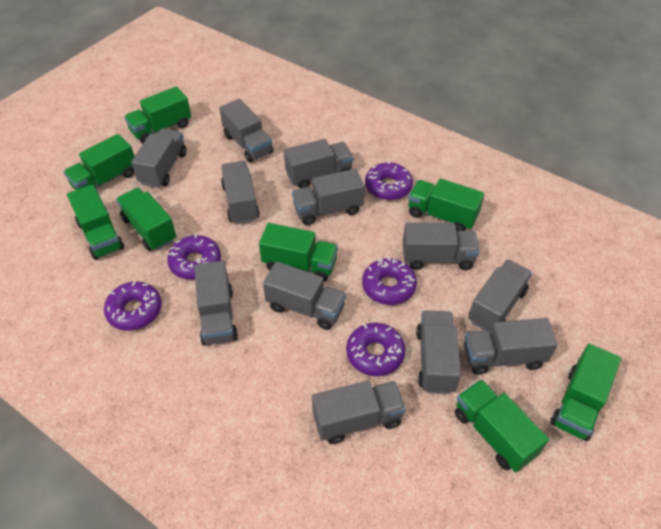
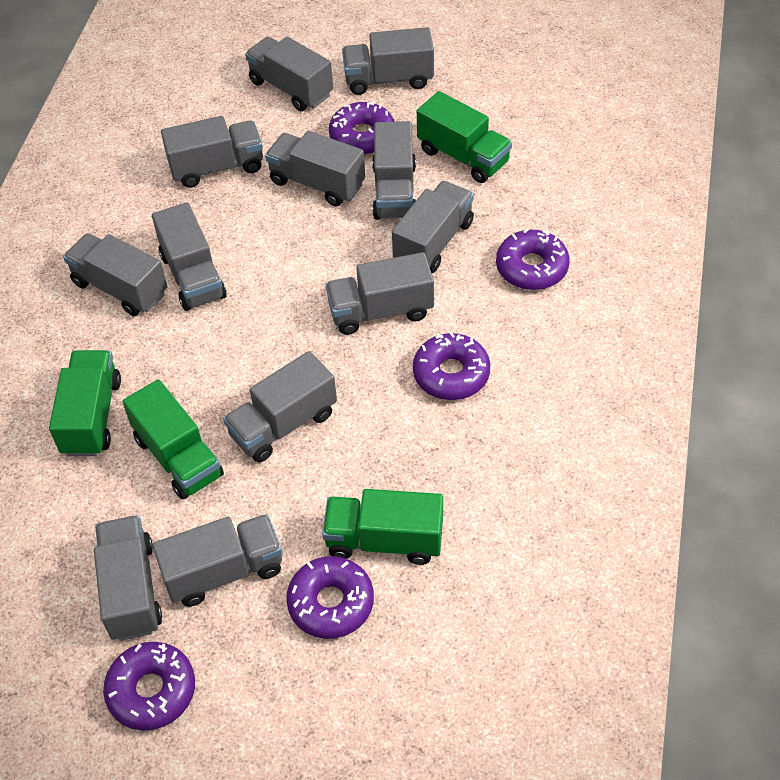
green truck: 8 -> 4

